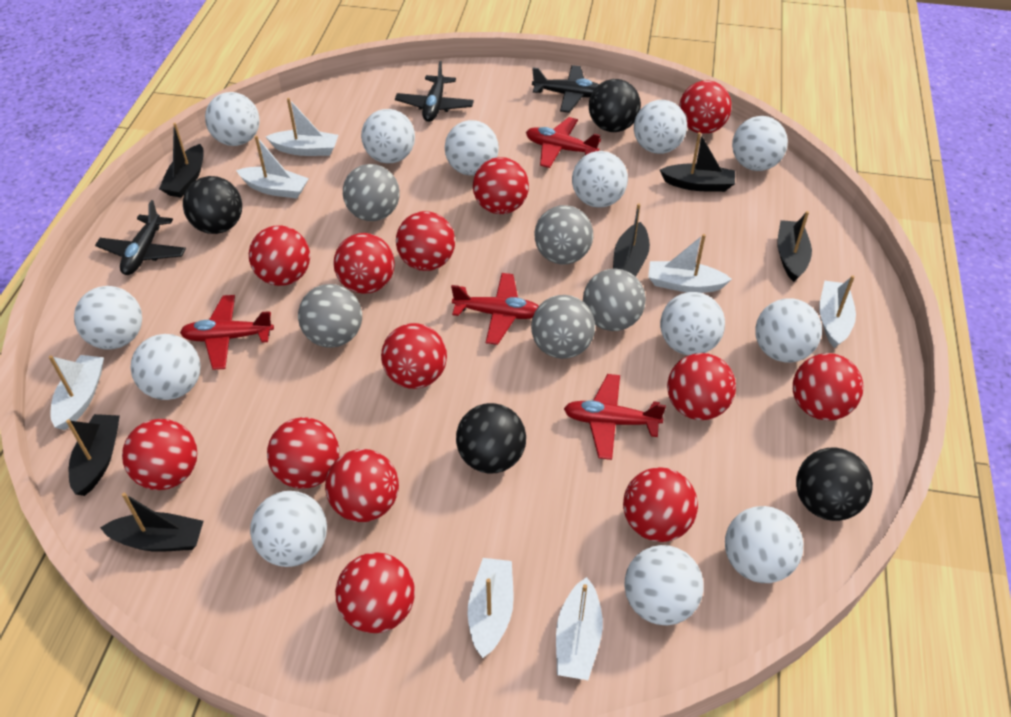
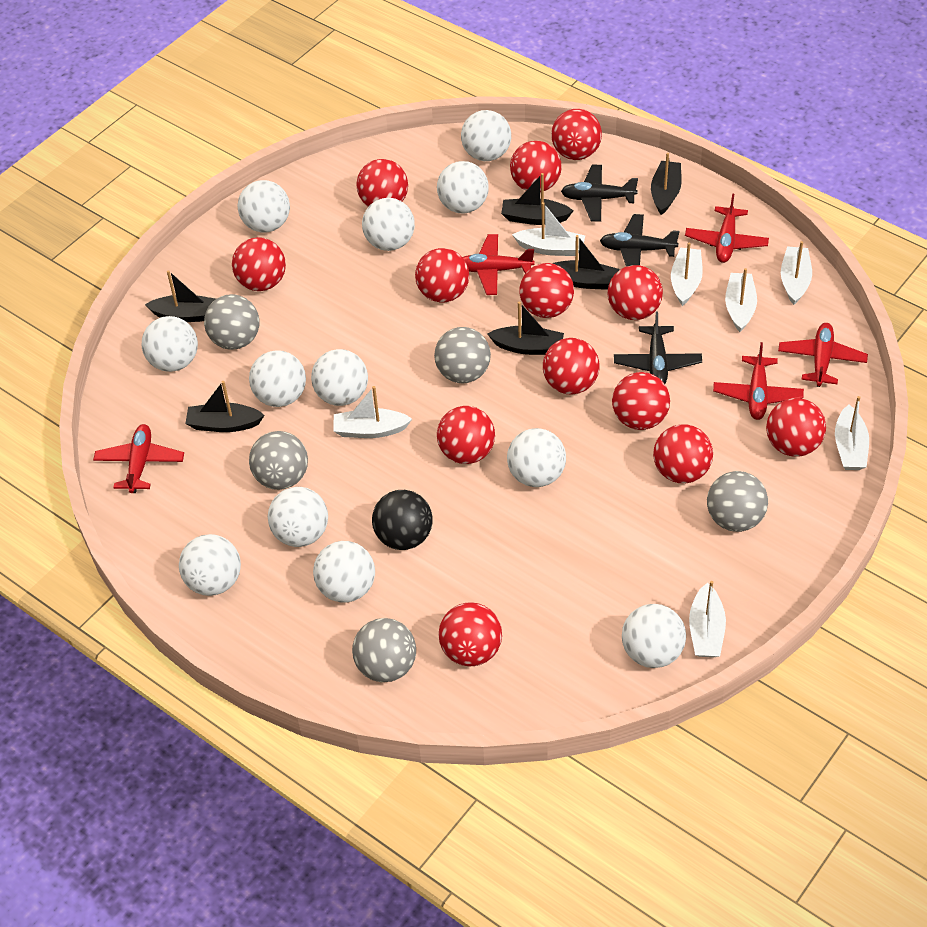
black ball: 4 -> 1
red plane: 4 -> 5
white ball: 13 -> 12

